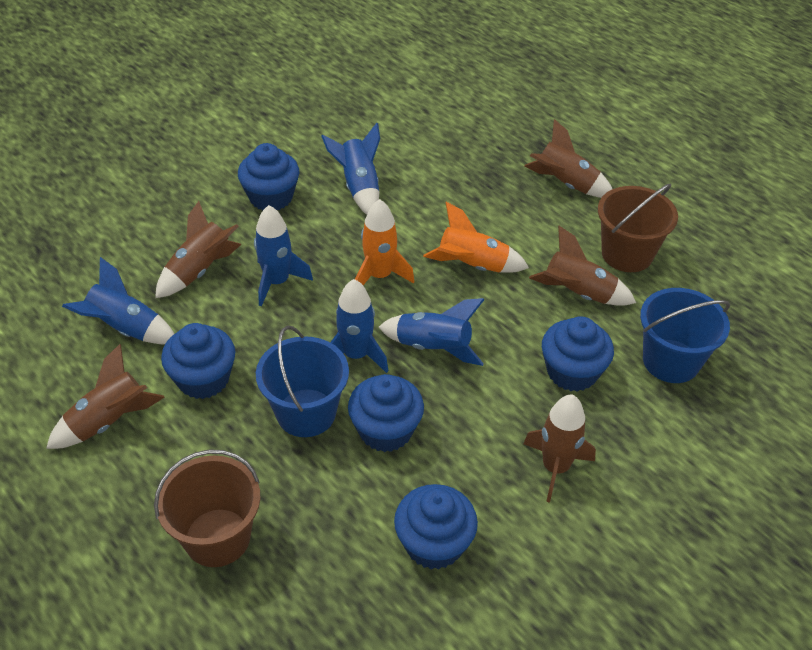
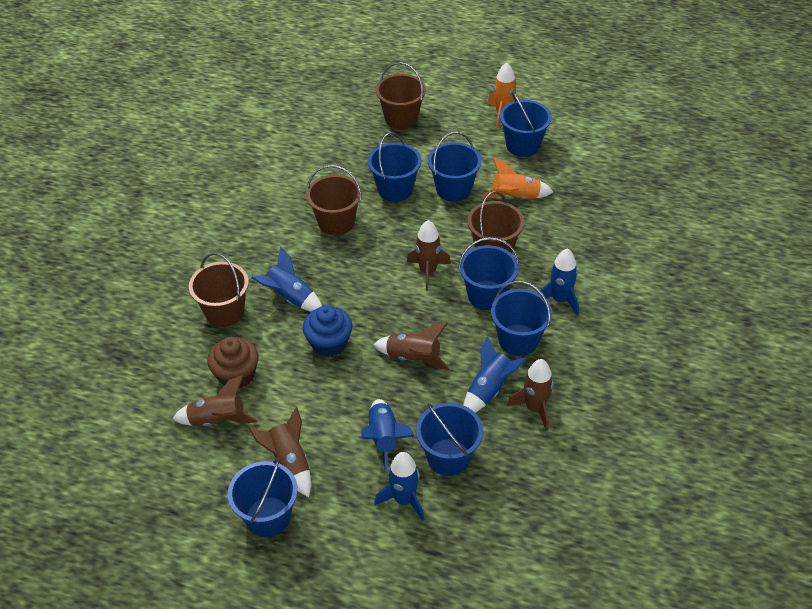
blue bucket: 2 -> 7
blue cupcake: 5 -> 1
brown bucket: 2 -> 4
brown cupcake: 0 -> 1

